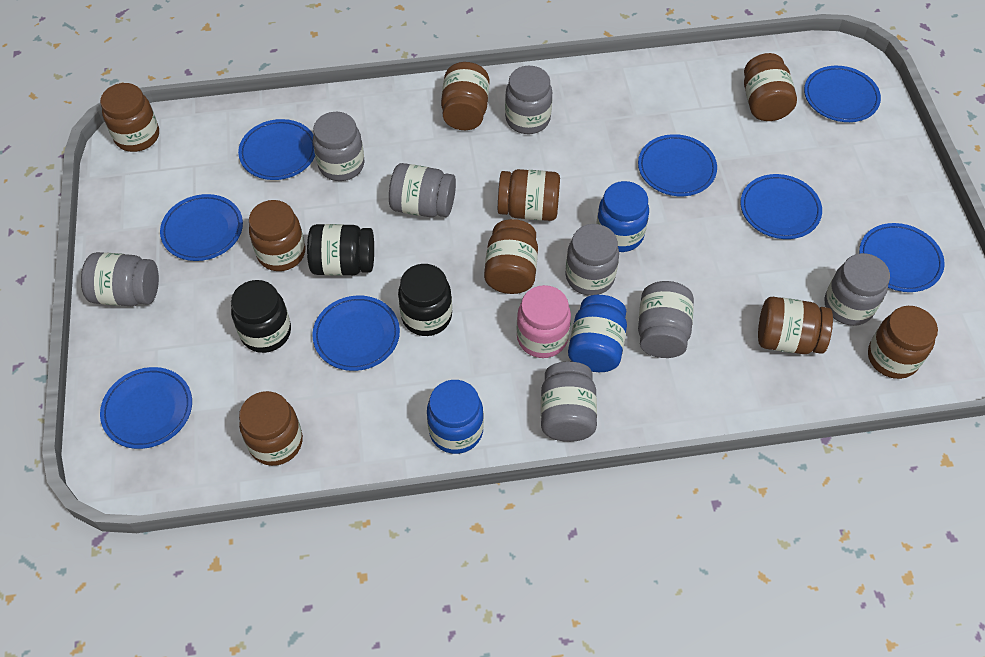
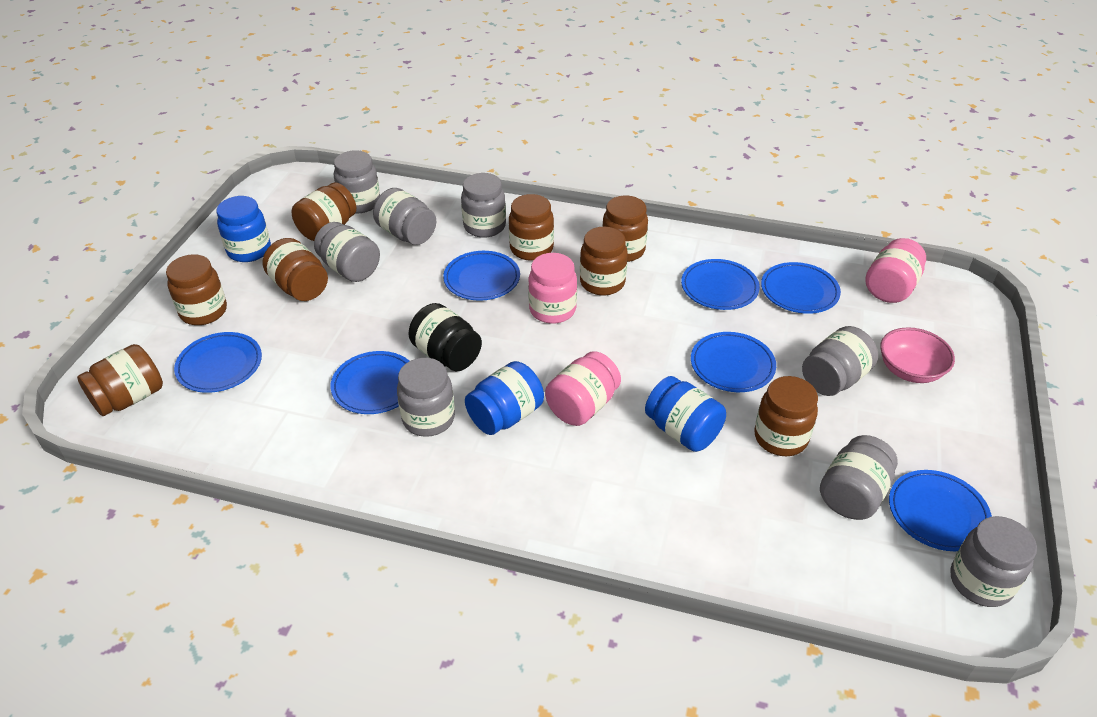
black jar: 3 -> 1
blue plate: 8 -> 7
brown jar: 9 -> 8
pink bowl: 0 -> 1
pink jar: 1 -> 3

